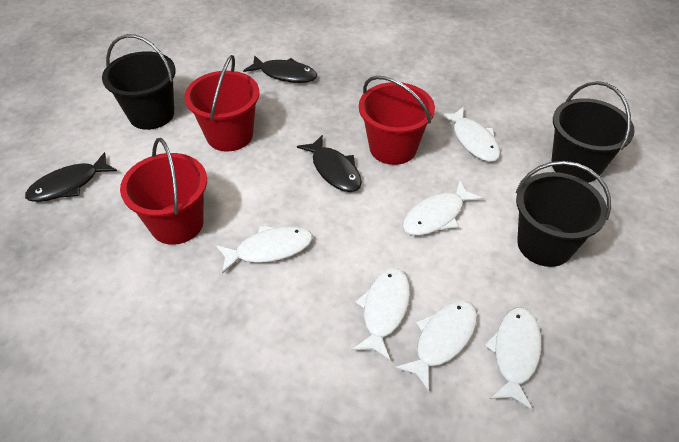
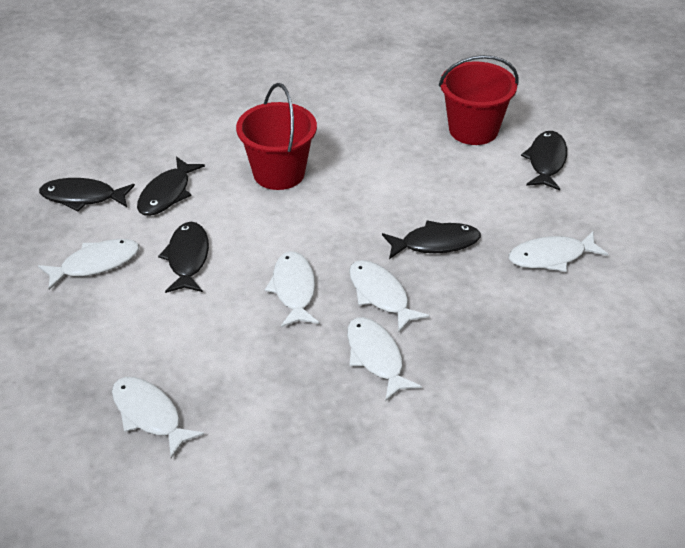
black bucket: 3 -> 0
black fish: 3 -> 5
red bucket: 3 -> 2

